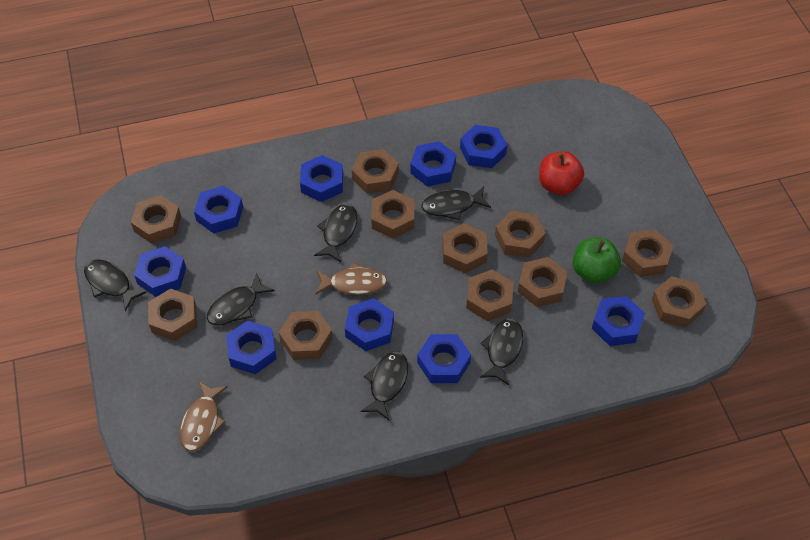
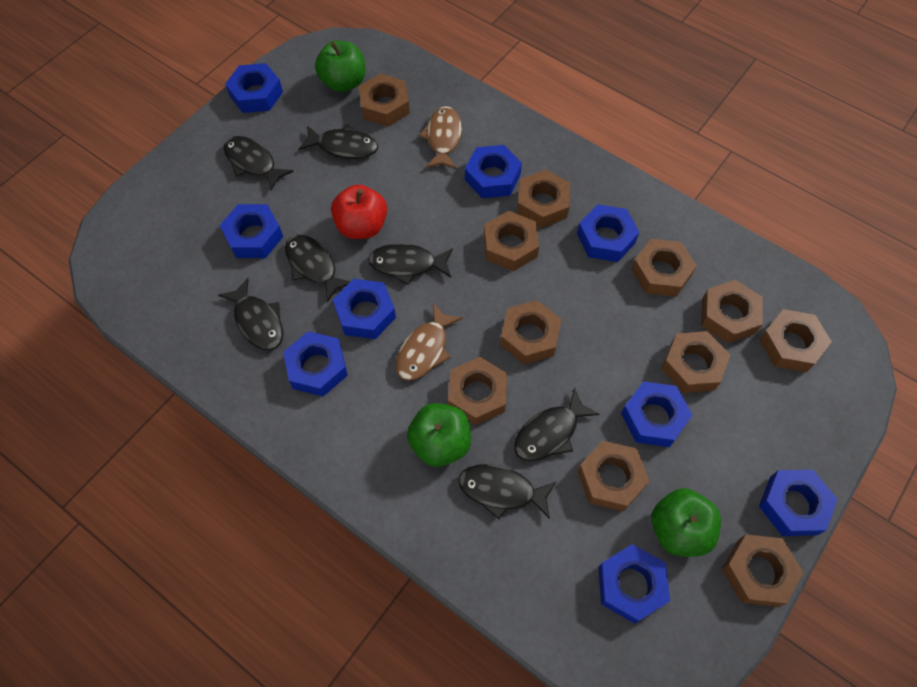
black fish: 6 -> 7
green apple: 1 -> 3

